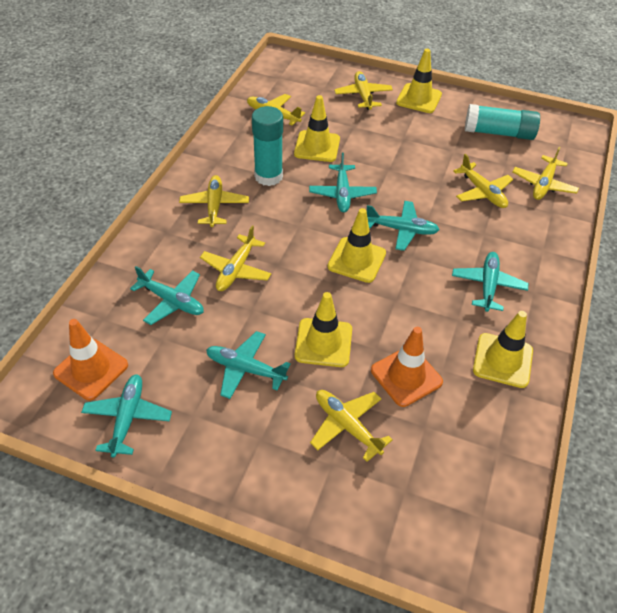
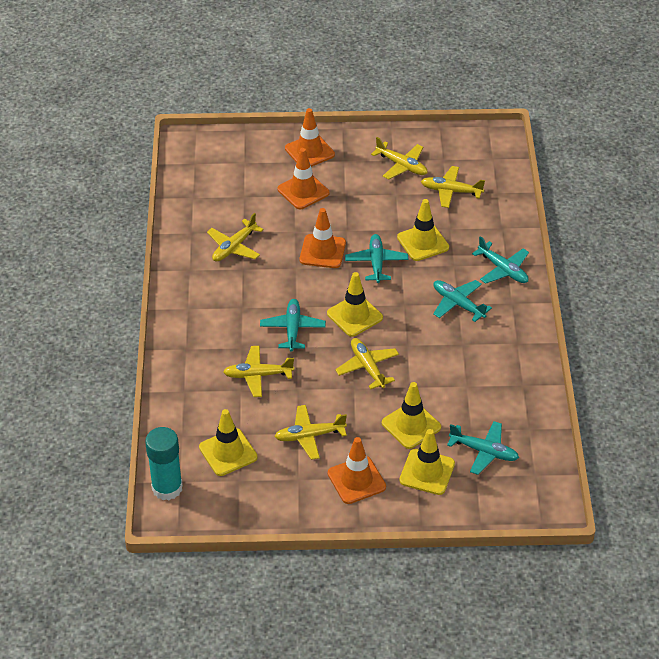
orange traffic cone: 2 -> 4
turquoise glue stick: 2 -> 1
turquoise plane: 6 -> 5
yellow plane: 7 -> 6

